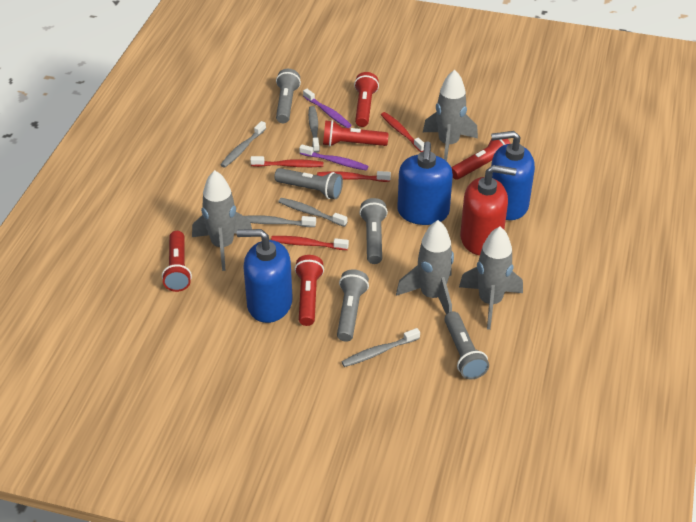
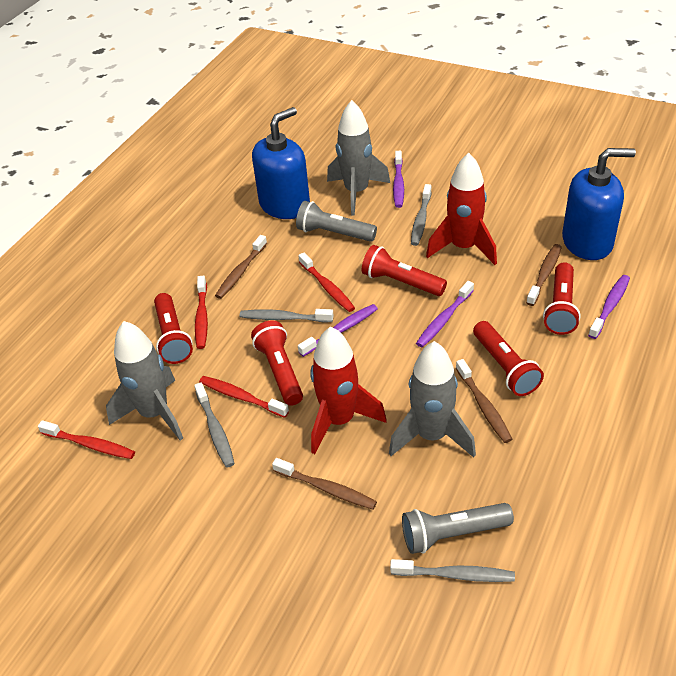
blue soap dispenser: 3 -> 2
brown toothbrush: 0 -> 4
grey flashlight: 5 -> 2
grey rocket: 4 -> 3
grey toothbrush: 5 -> 4
purple toothbrush: 2 -> 4
red rocket: 0 -> 2
red soap dispenser: 1 -> 0

